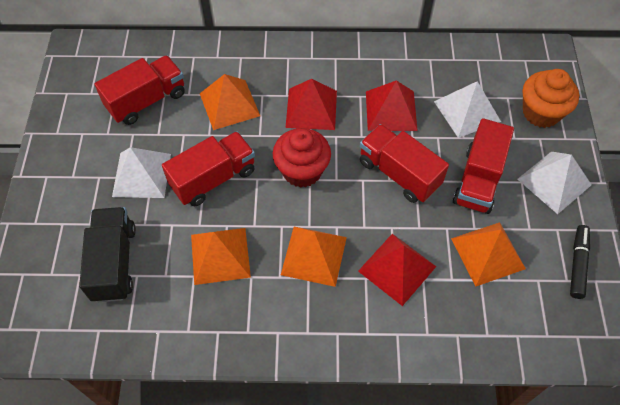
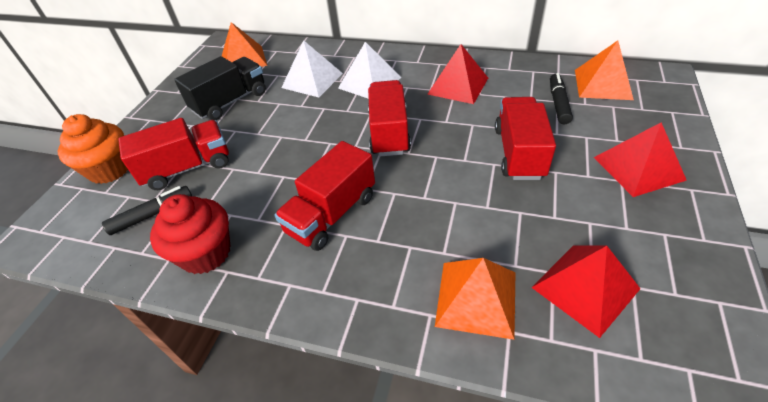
black marker: 1 -> 2
orange pyramid: 4 -> 3
white pyramid: 3 -> 2

